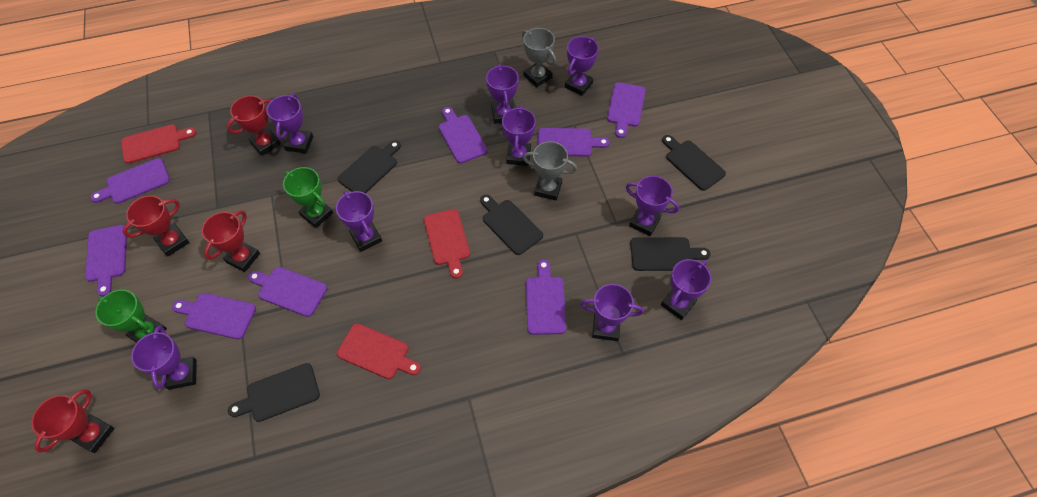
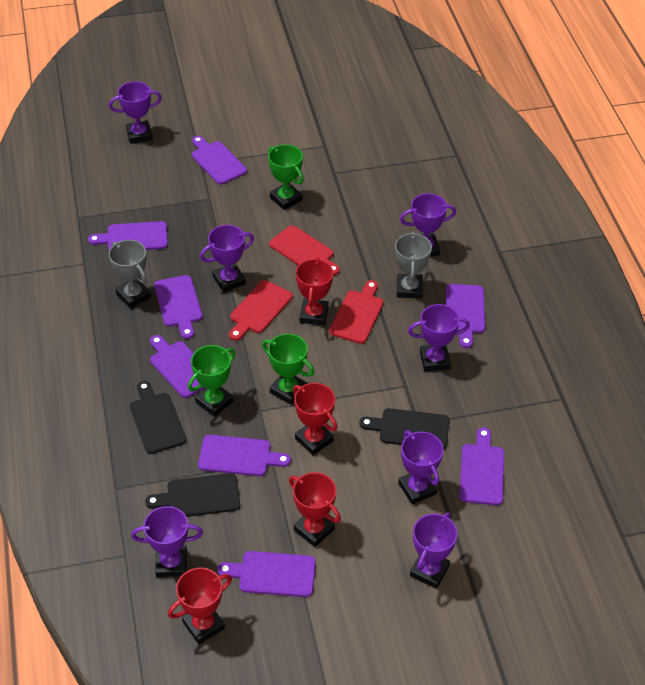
black cutting board: 5 -> 3
green trophy: 2 -> 3
purple trophy: 9 -> 7

